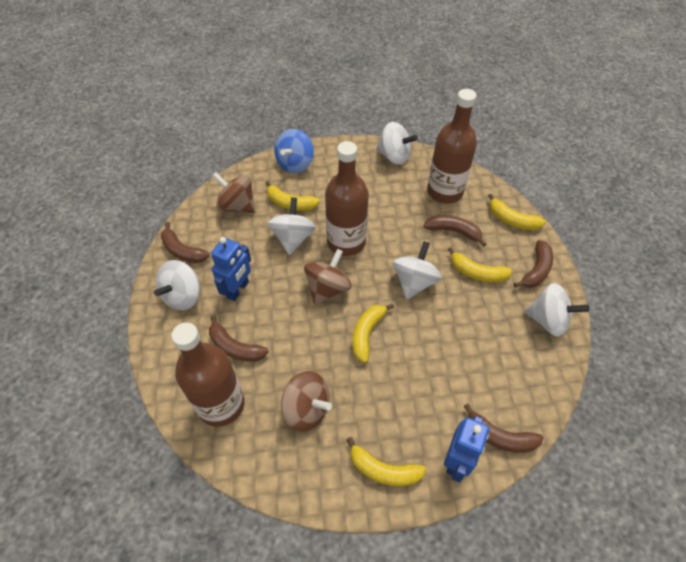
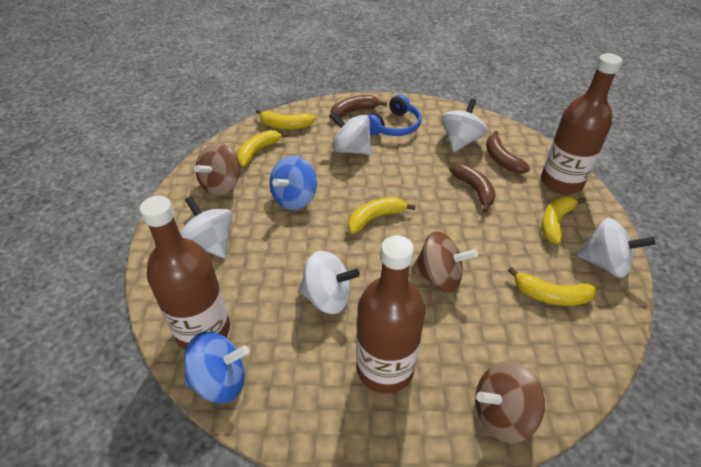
blue headphones: 0 -> 1
blue robot: 2 -> 0
blue spinning top: 1 -> 2
brown banana: 5 -> 3

